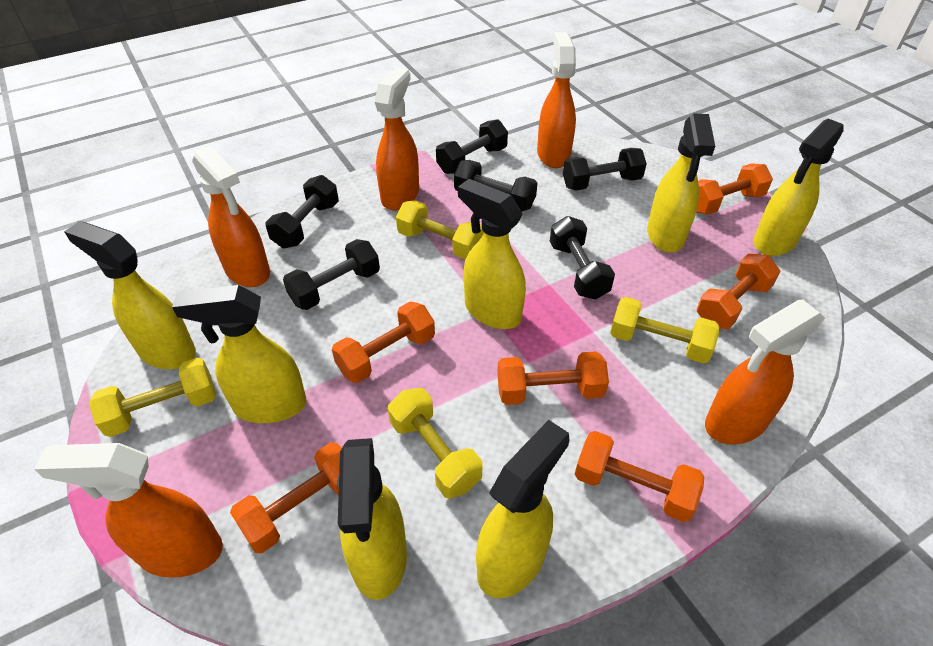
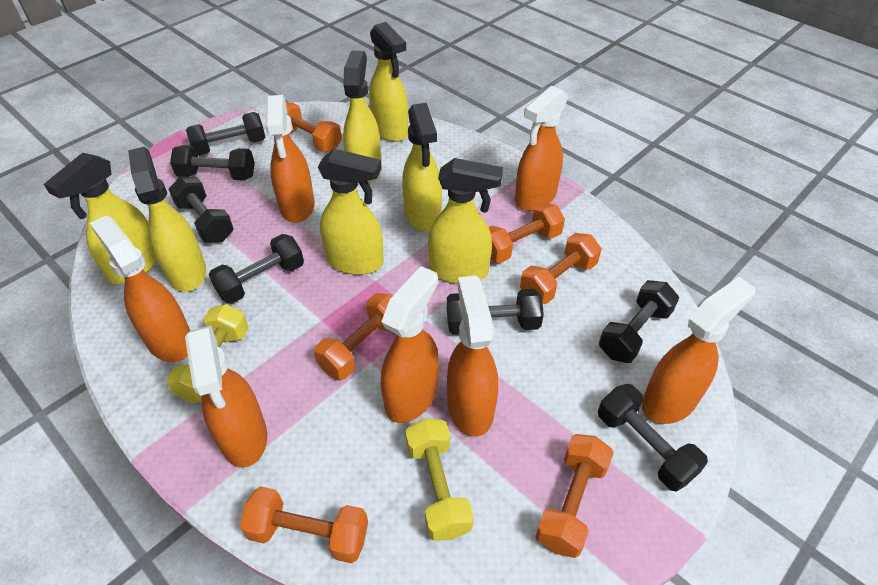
black dumbbell: 6 -> 7
orange spray bottle: 5 -> 7
yellow dumbbell: 4 -> 2

